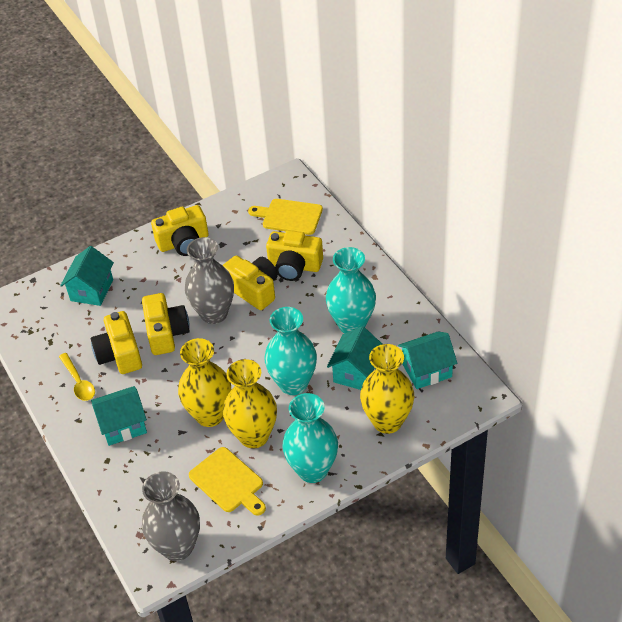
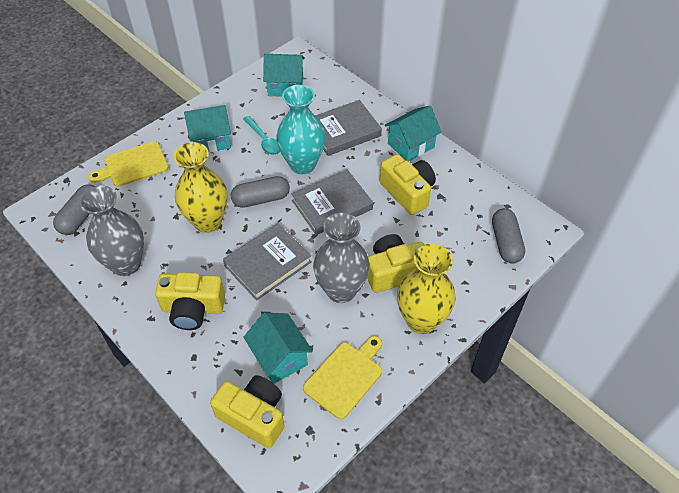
grey book: 0 -> 3
grey capsule: 0 -> 3
turquoise spoon: 0 -> 1
turquoise vase: 3 -> 1
yellow camera: 5 -> 4
yellow spoon: 1 -> 0
yellow vase: 3 -> 2

